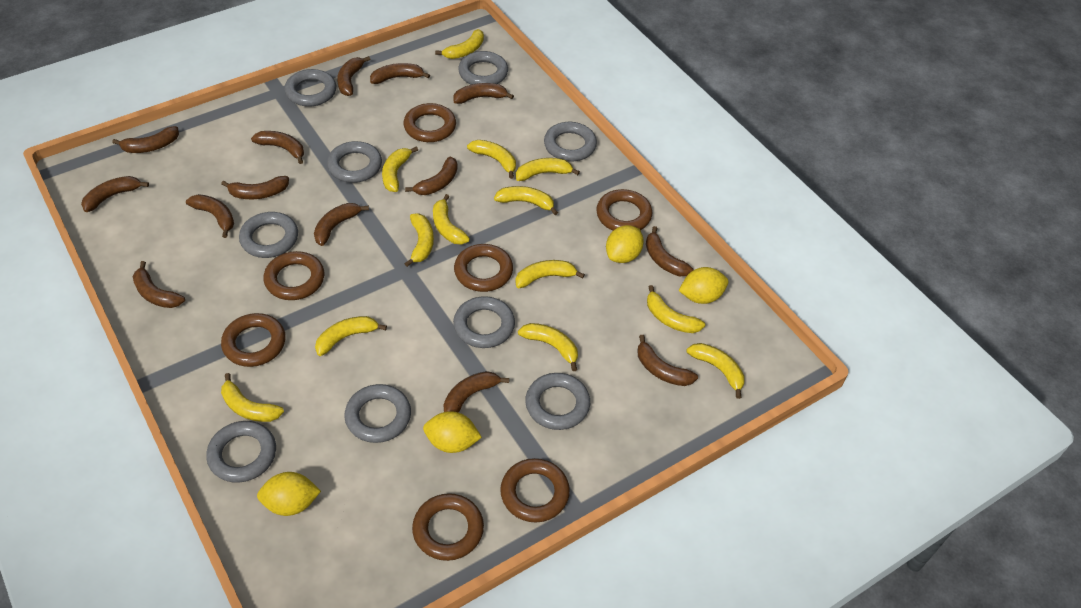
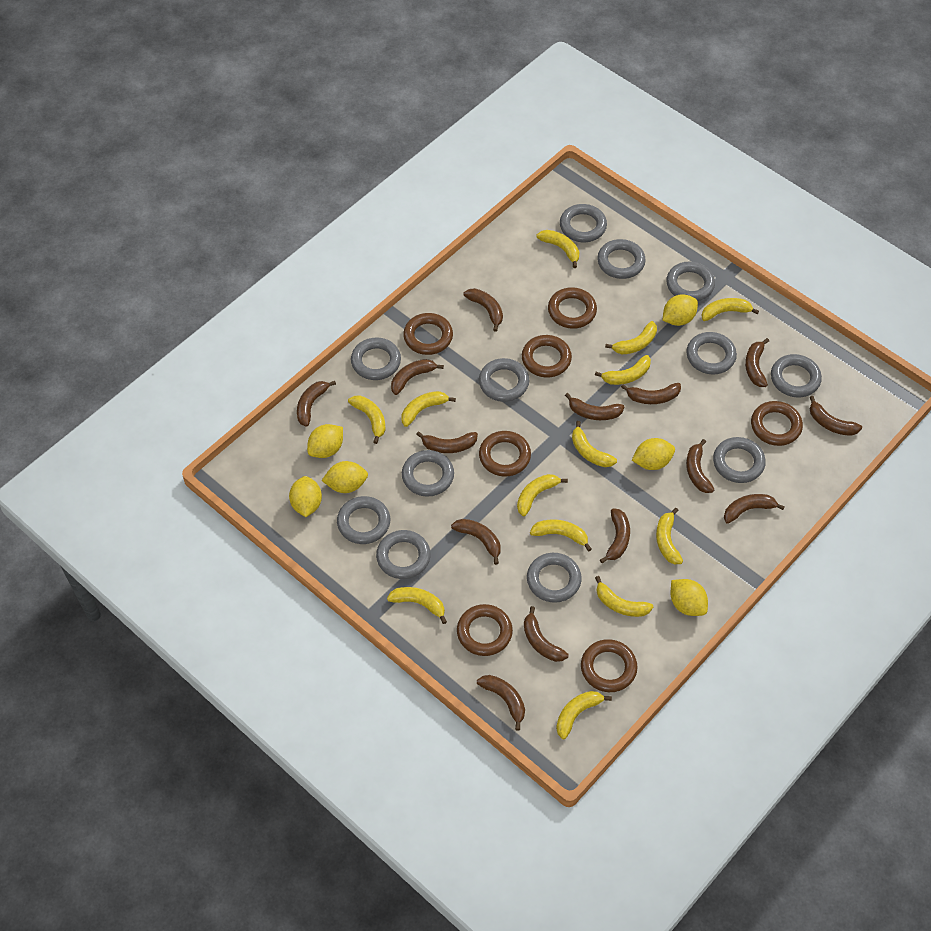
grey ring: 9 -> 12
yellow lemon: 4 -> 6

